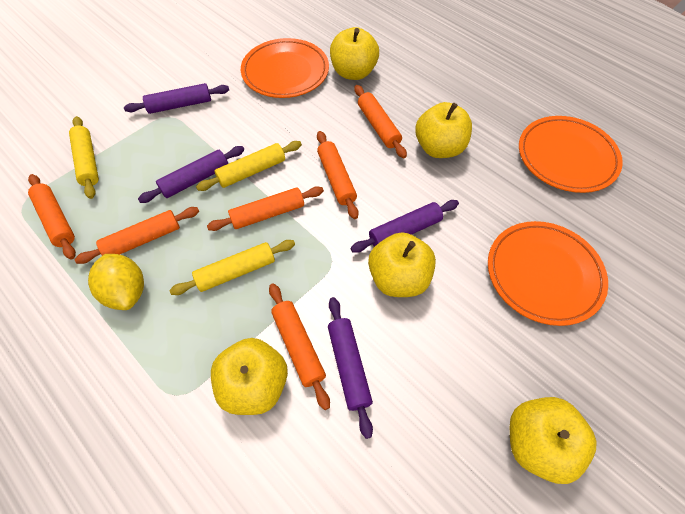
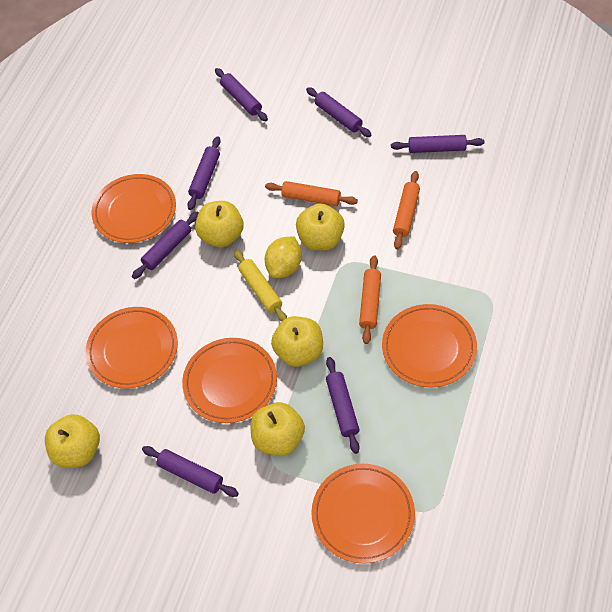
orange plate: 3 -> 5
orange rolling pin: 6 -> 3
purple rolling pin: 4 -> 7
yellow rolling pin: 3 -> 1

